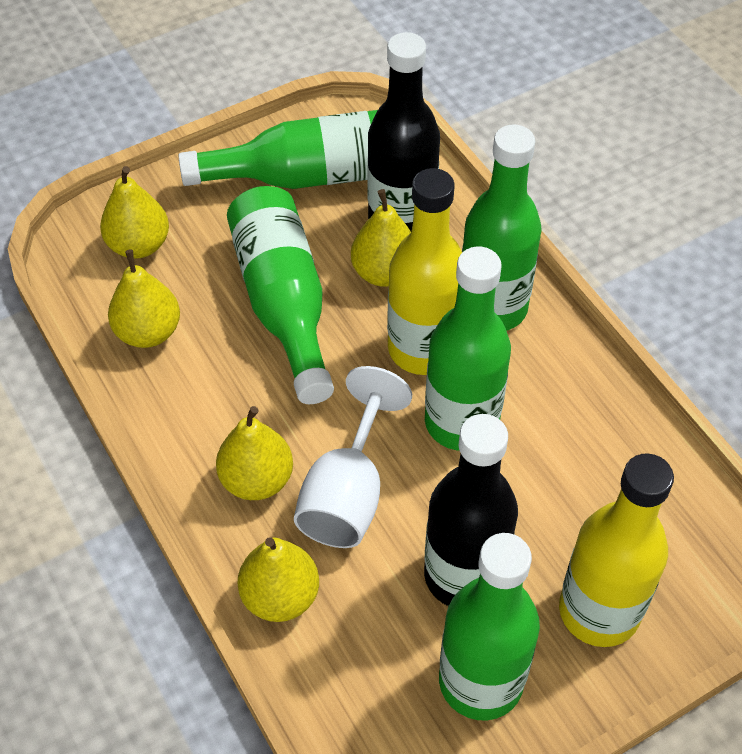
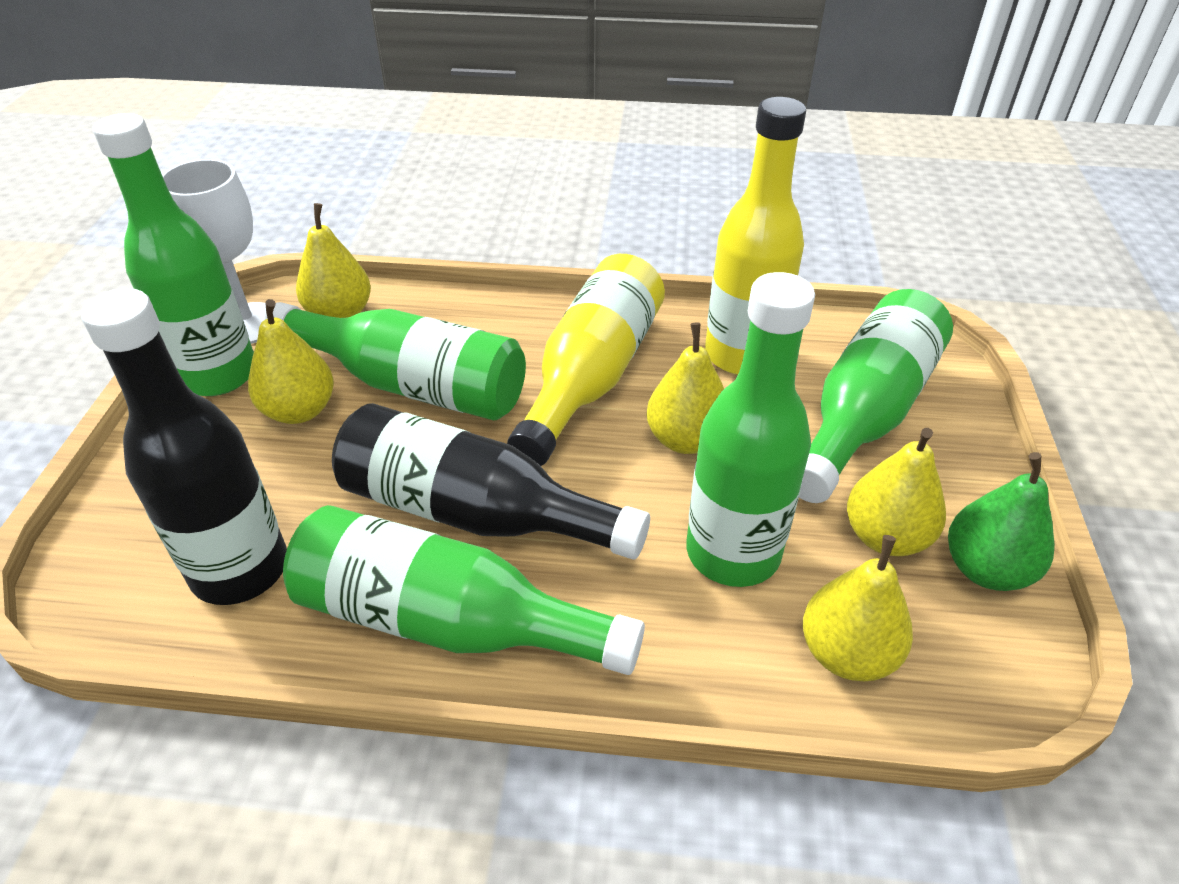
green pear: 0 -> 1

